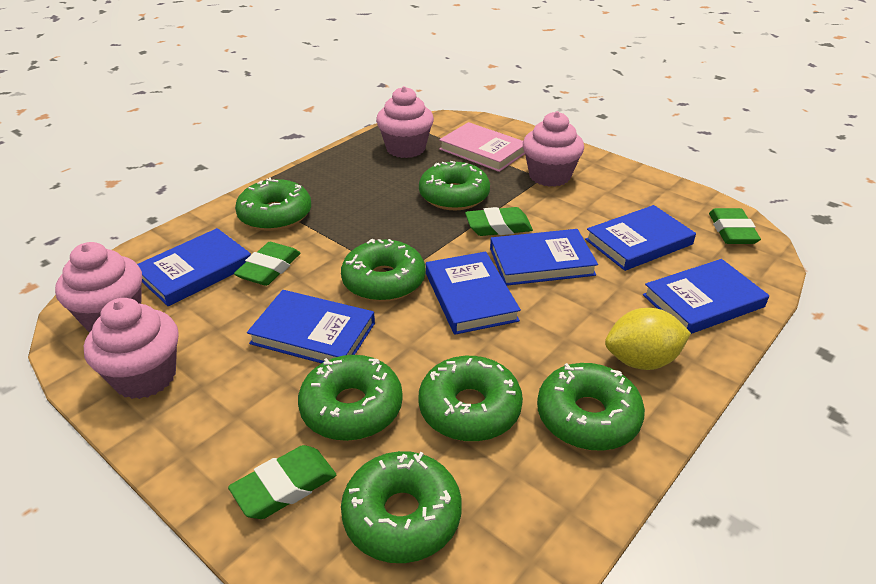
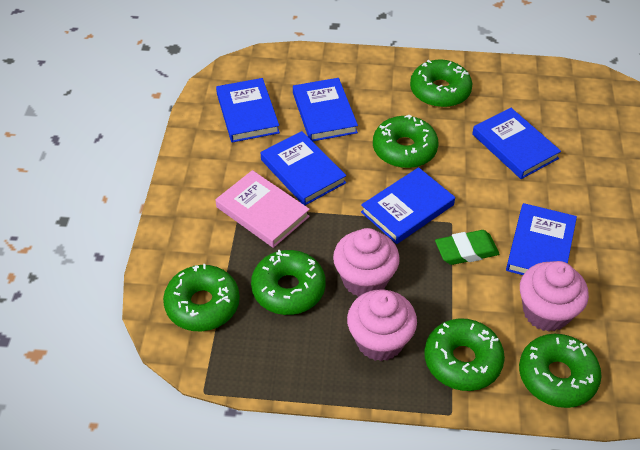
green donut: 7 -> 6
green eraser: 4 -> 1
pink cupcake: 4 -> 3
yellow lemon: 1 -> 0

